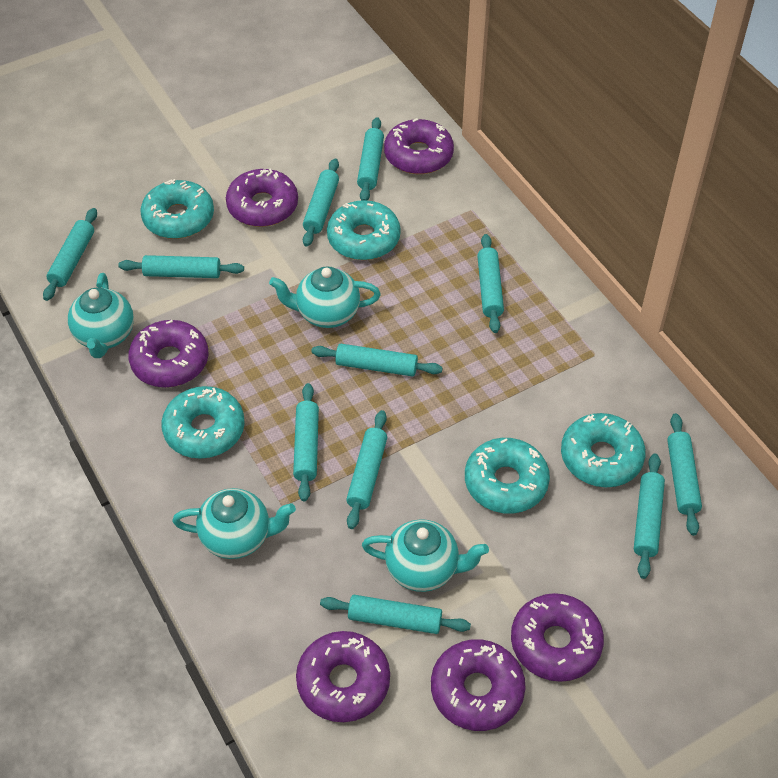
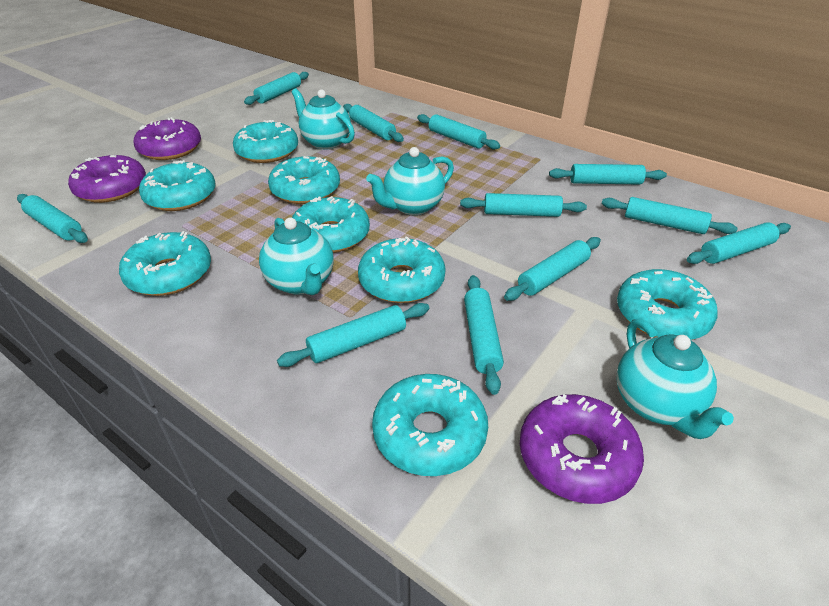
purple donut: 6 -> 3
turquoise donut: 5 -> 8

